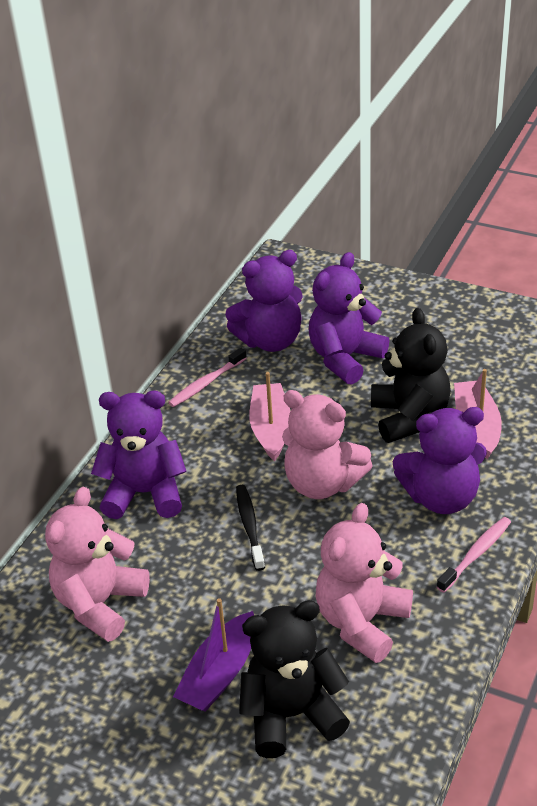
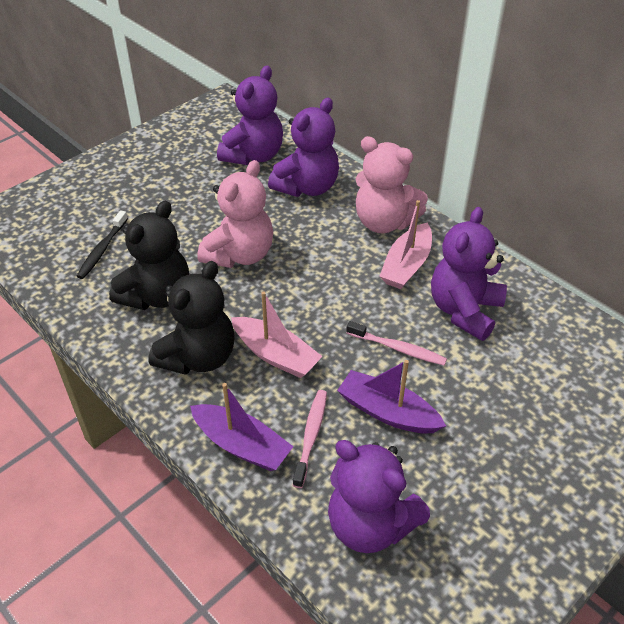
pink teddy bear: 3 -> 2
purple boat: 1 -> 2

